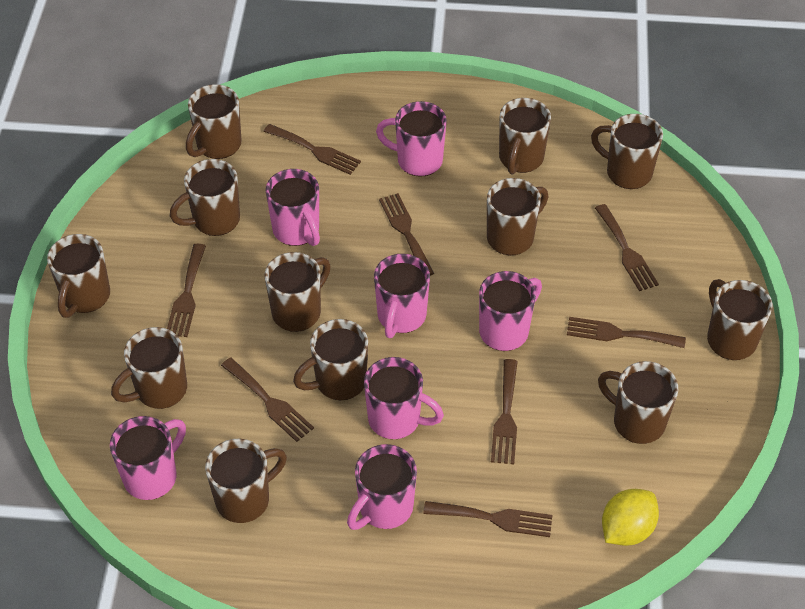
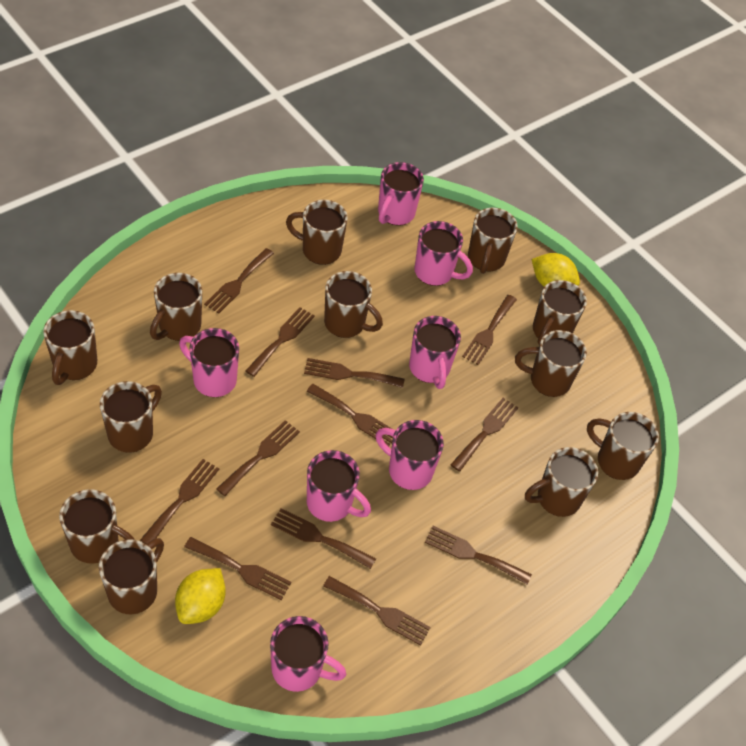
brown fork: 8 -> 12
yellow lemon: 1 -> 2

